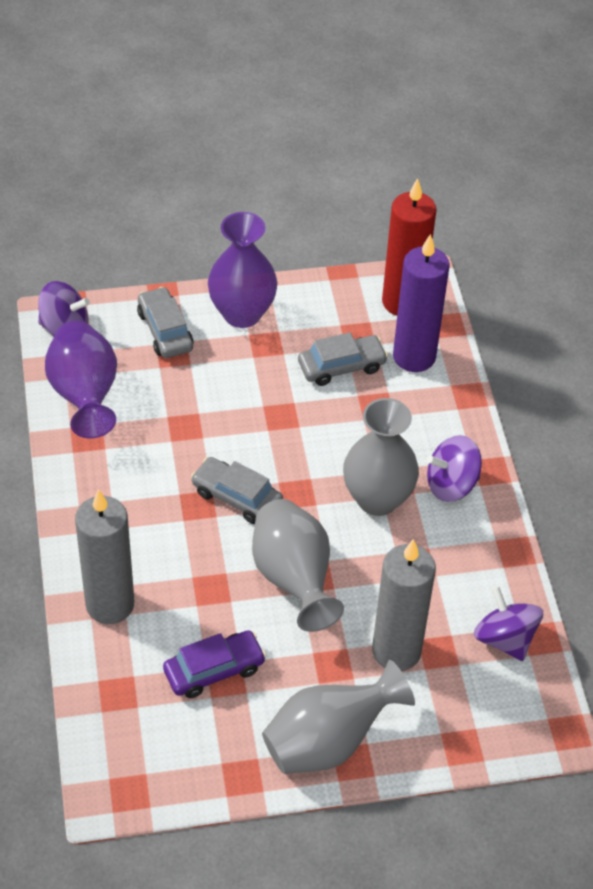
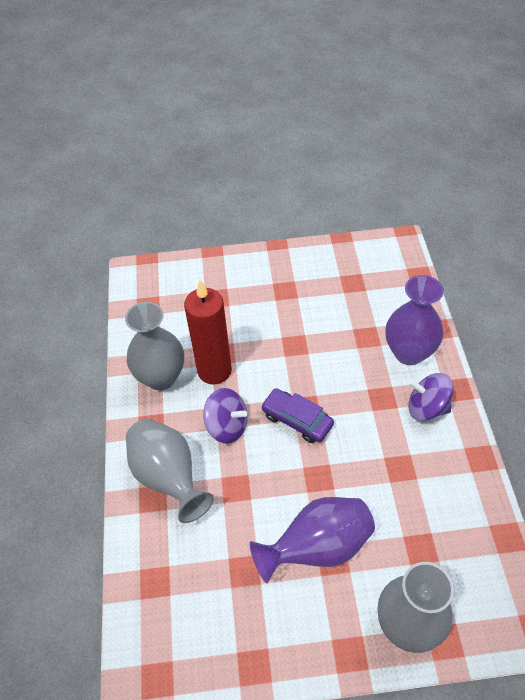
grey candle: 2 -> 0
grey car: 3 -> 0
purple candle: 1 -> 0
purple spinning top: 3 -> 2

